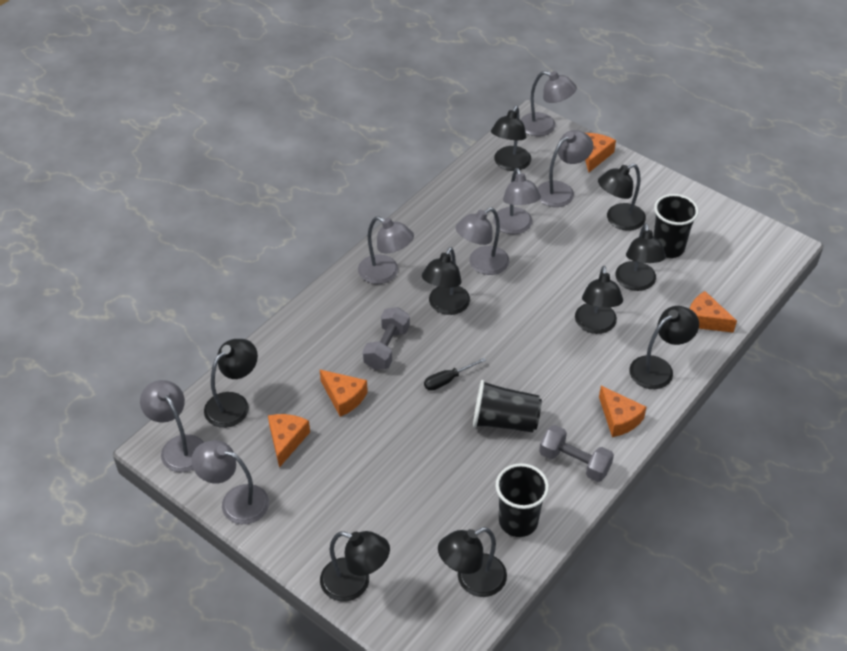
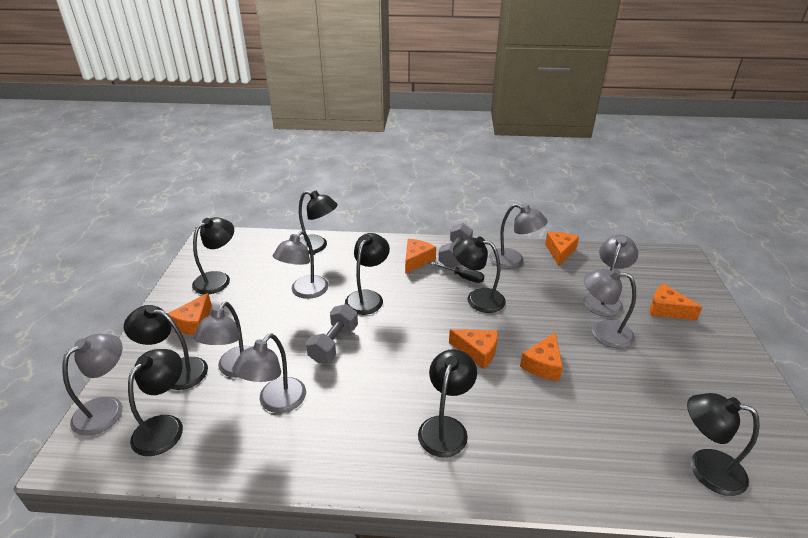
black cup: 3 -> 0
black lamp: 9 -> 8
orange cheese: 5 -> 6

